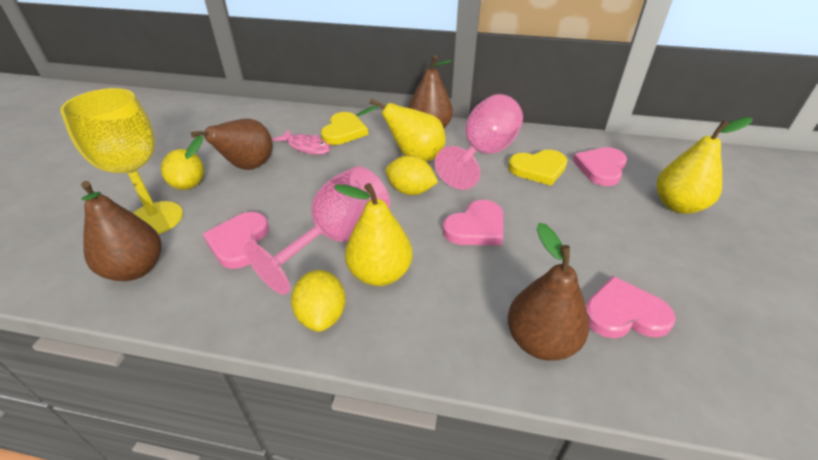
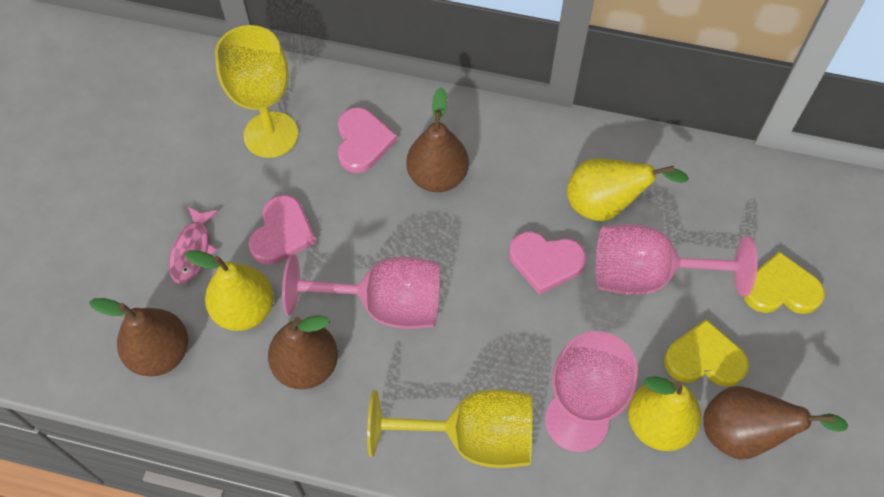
pink goblet: 2 -> 3
pink heart: 4 -> 3
yellow goblet: 1 -> 2
yellow lemon: 3 -> 0

